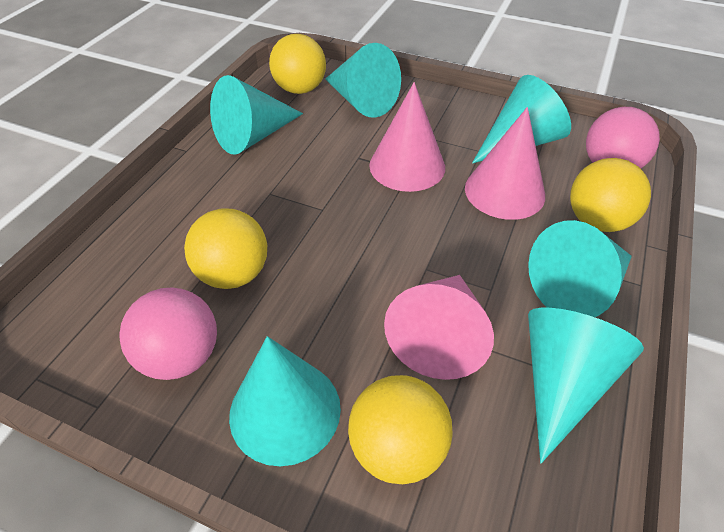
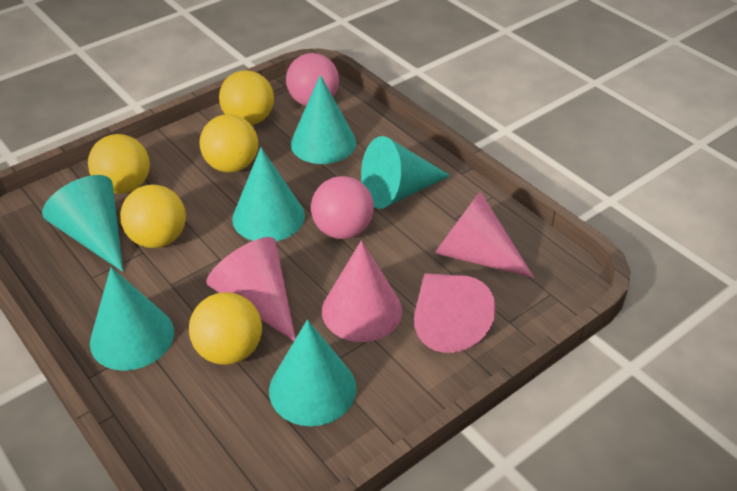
pink cone: 3 -> 4
yellow ball: 4 -> 5

